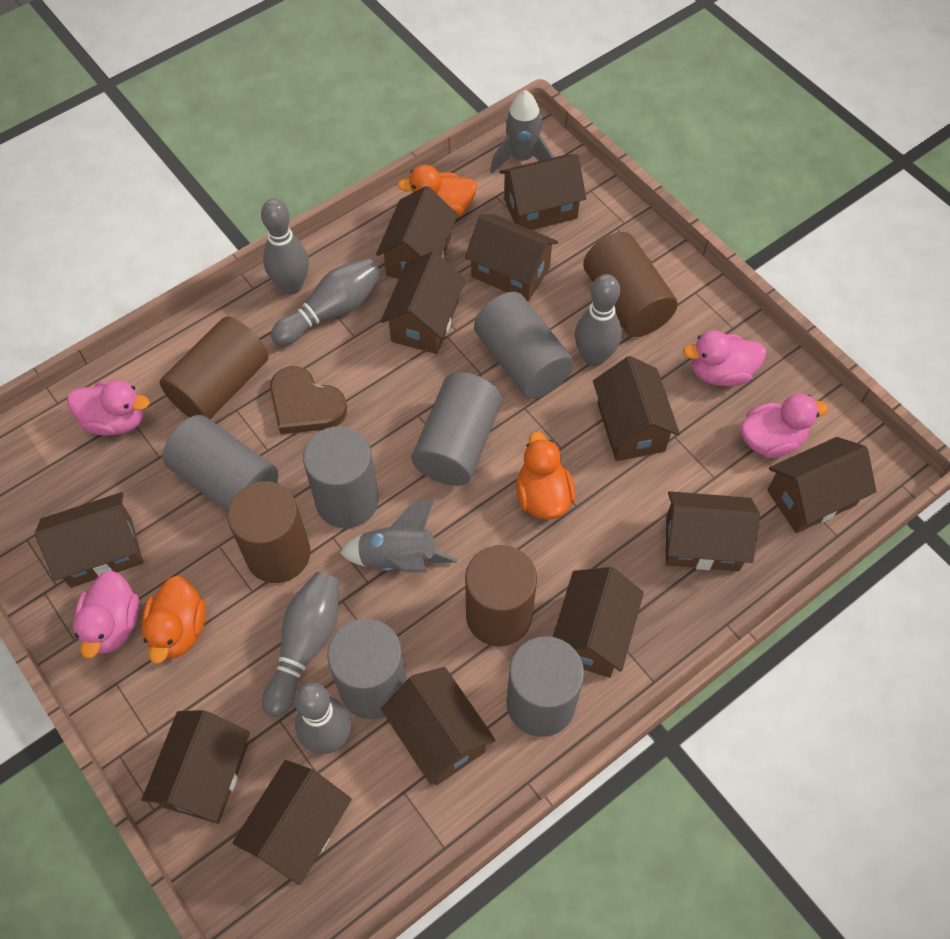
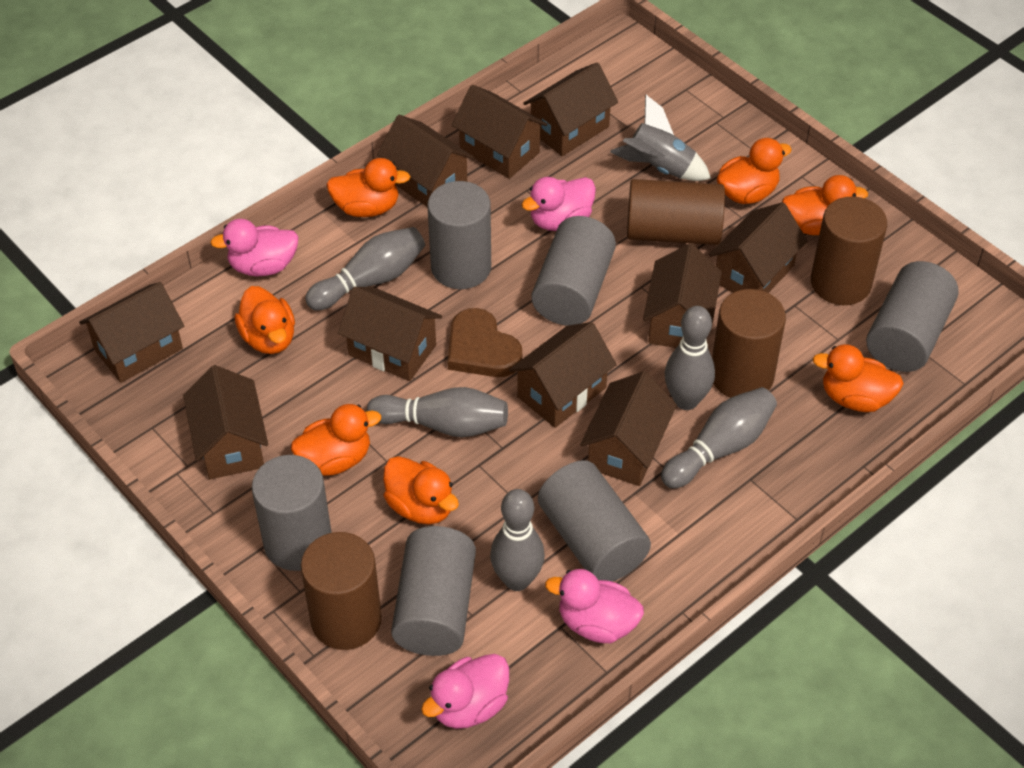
brown house: 12 -> 10
grey rocket: 2 -> 1
orange duck: 3 -> 7

